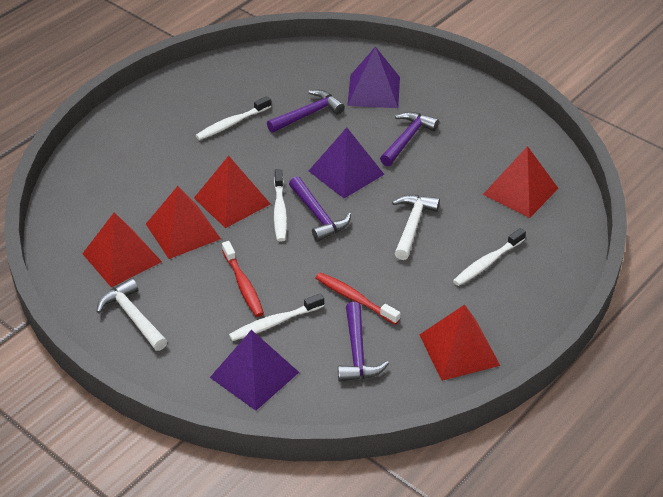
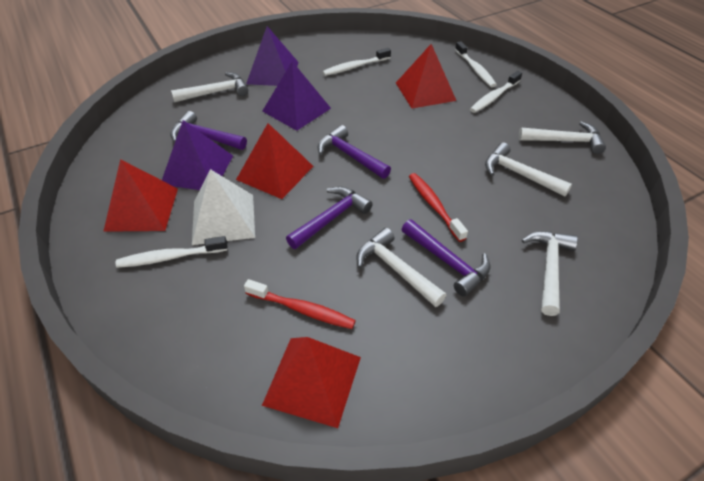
red pyramid: 5 -> 4
white hammer: 2 -> 5
white pyramid: 0 -> 1

